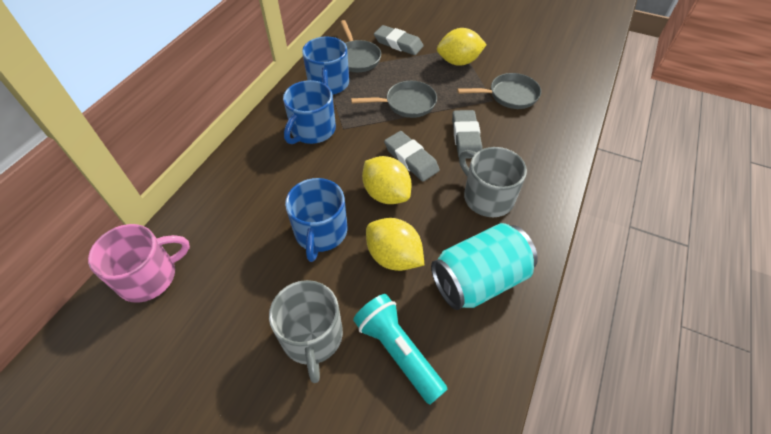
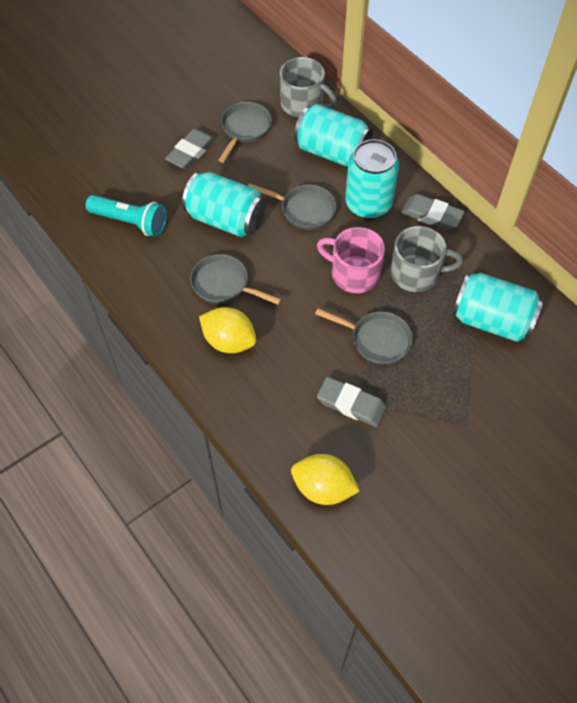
blue mug: 3 -> 0
grey pan: 3 -> 4
turquoise can: 1 -> 4
yellow lemon: 3 -> 2

